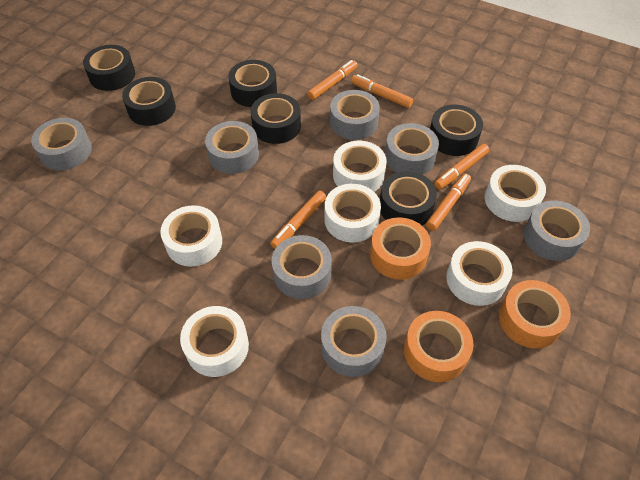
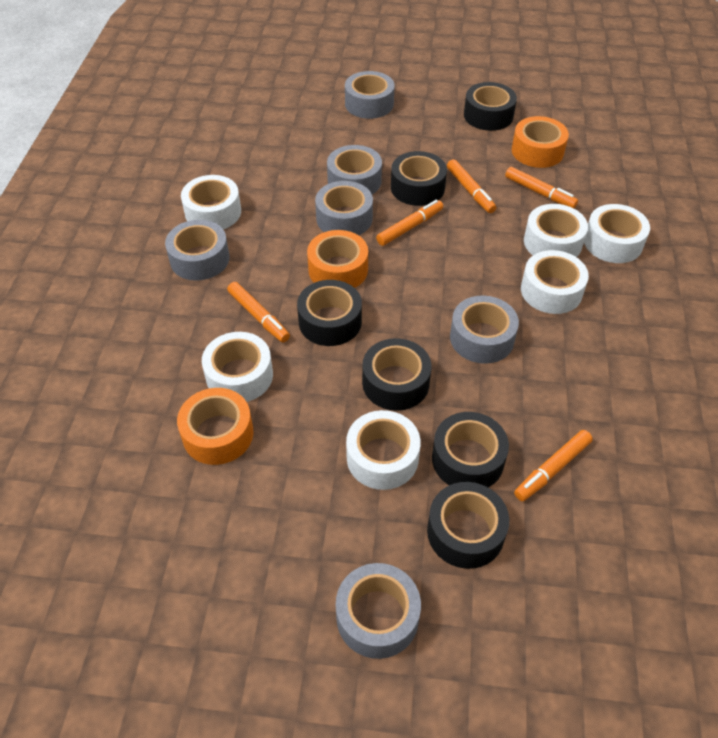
grey tape: 7 -> 6

